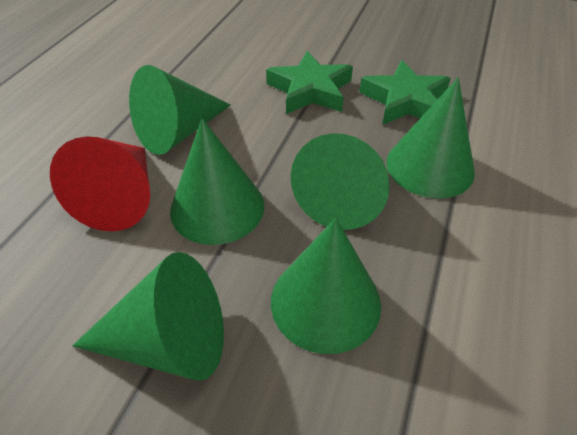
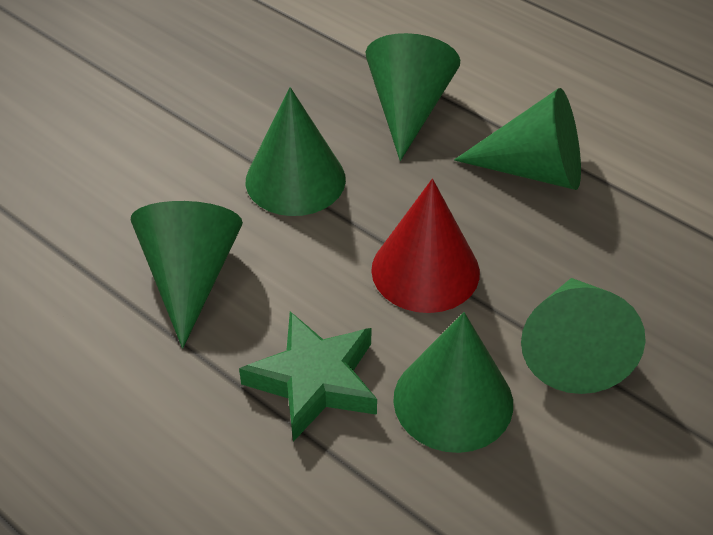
green star: 2 -> 1

